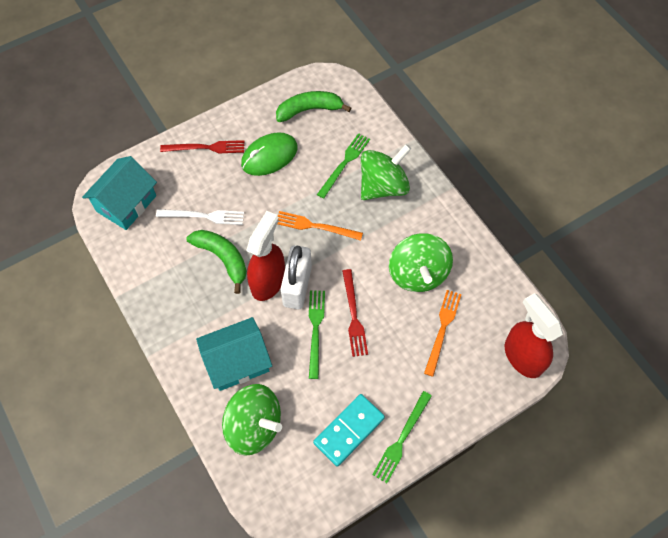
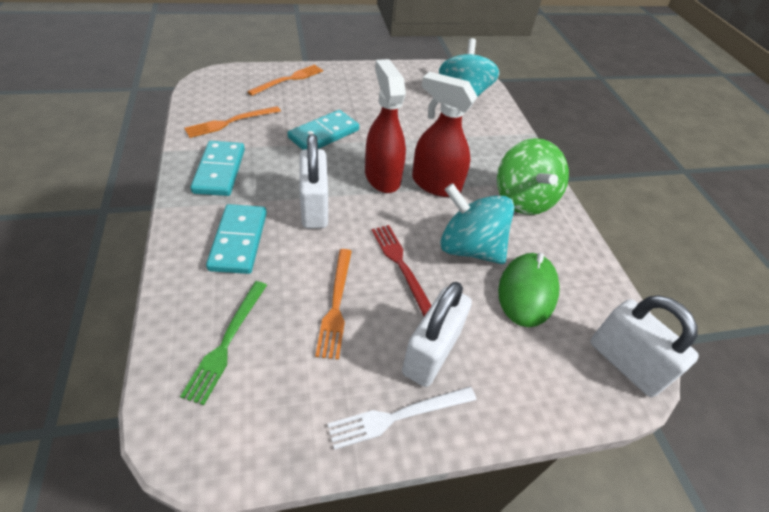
green banana: 2 -> 0
green fork: 3 -> 1
green spinning top: 3 -> 1
orange fork: 2 -> 3
red fork: 2 -> 1
turquoise domino: 1 -> 3
turquoise house: 2 -> 0
turquoise spinning top: 0 -> 2
white padlock: 1 -> 3

